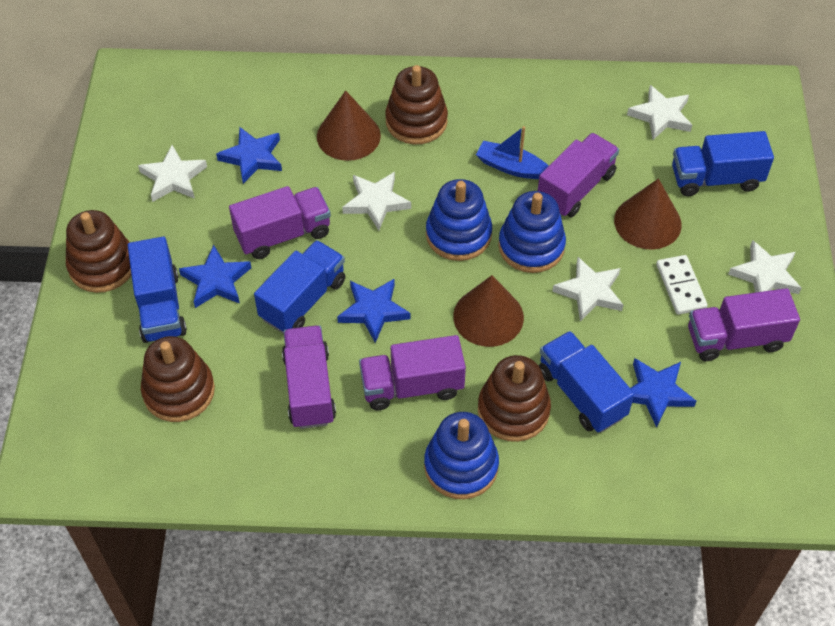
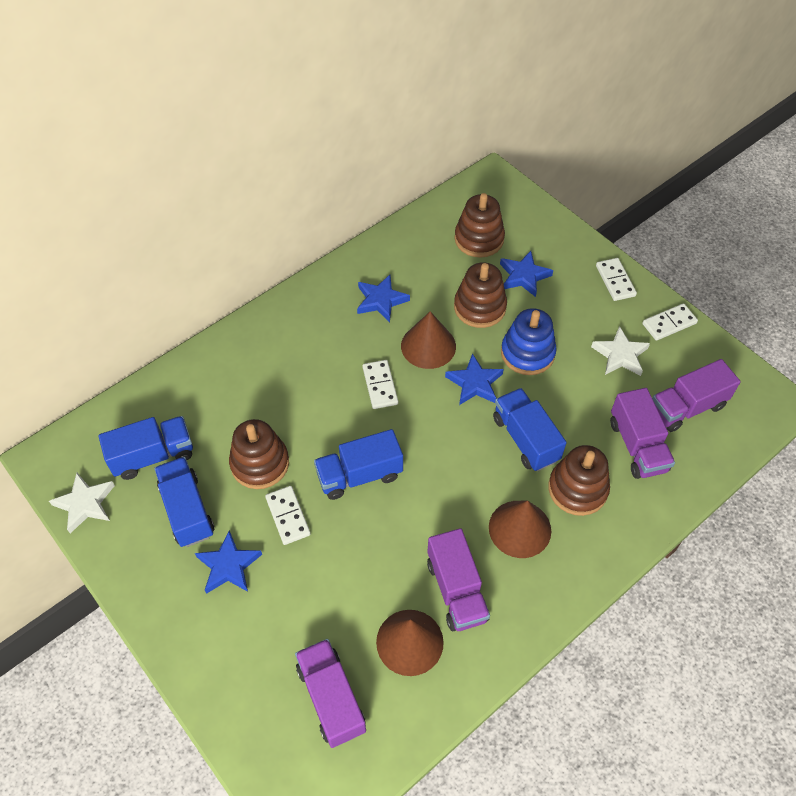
blue boat: 1 -> 0
blue stacking toy: 3 -> 1
purple truck: 5 -> 4
white domino: 1 -> 4
white star: 5 -> 2

